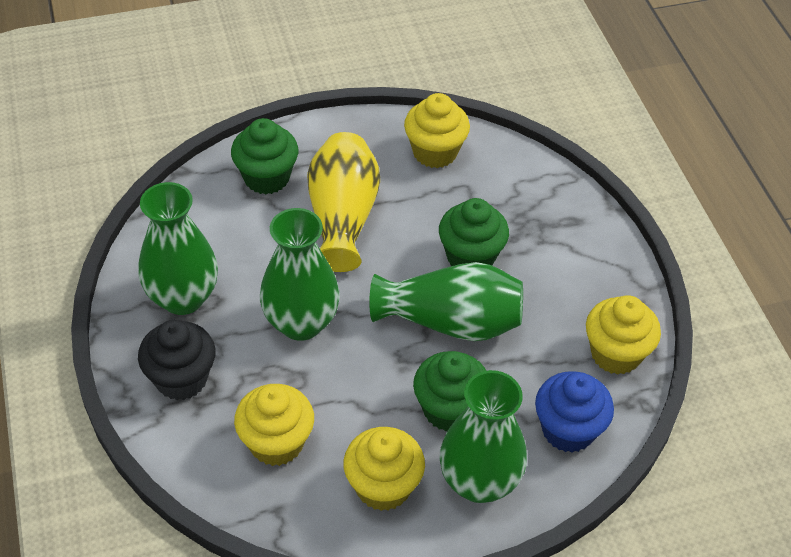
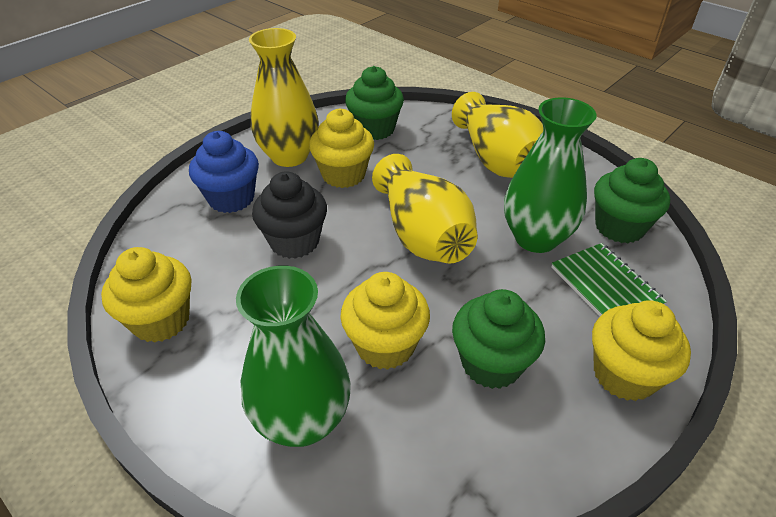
green notebook: 0 -> 1
green vase: 4 -> 2
yellow vase: 1 -> 3

